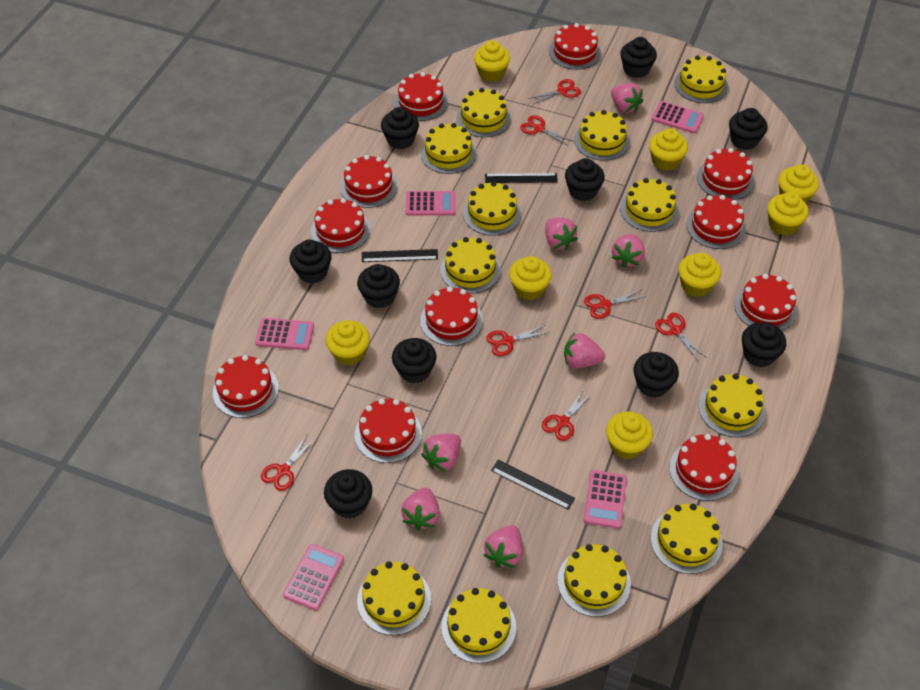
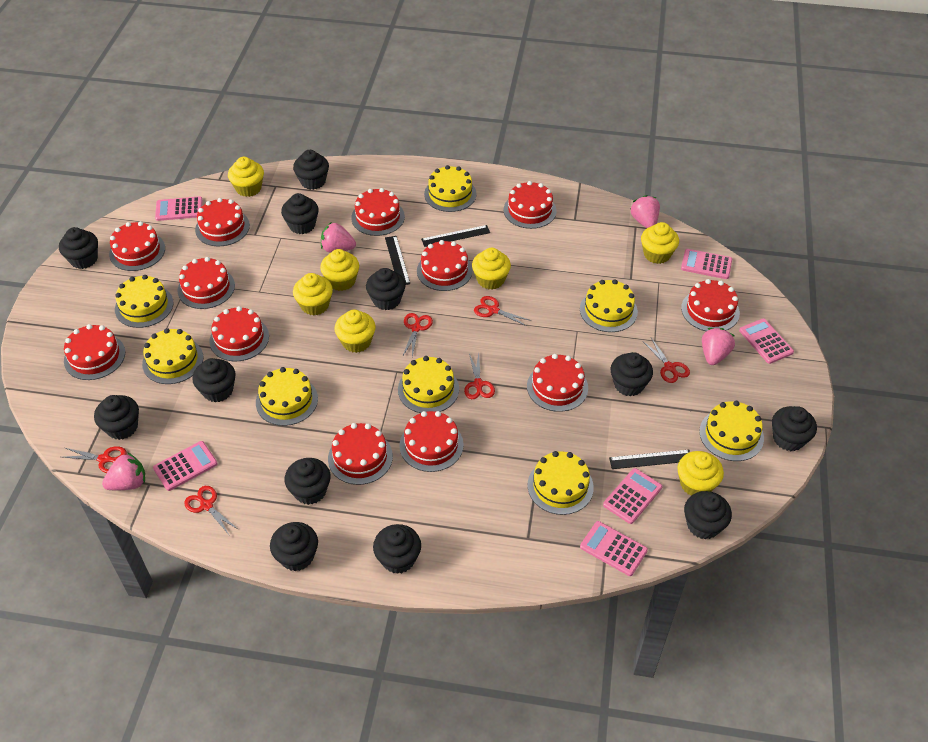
black cupcake: 10 -> 12
pink calculator: 5 -> 6
pink strawberry: 7 -> 4
red cake: 11 -> 12
red scissors: 7 -> 6
yellow cake: 12 -> 8
yellow cupcake: 8 -> 7

